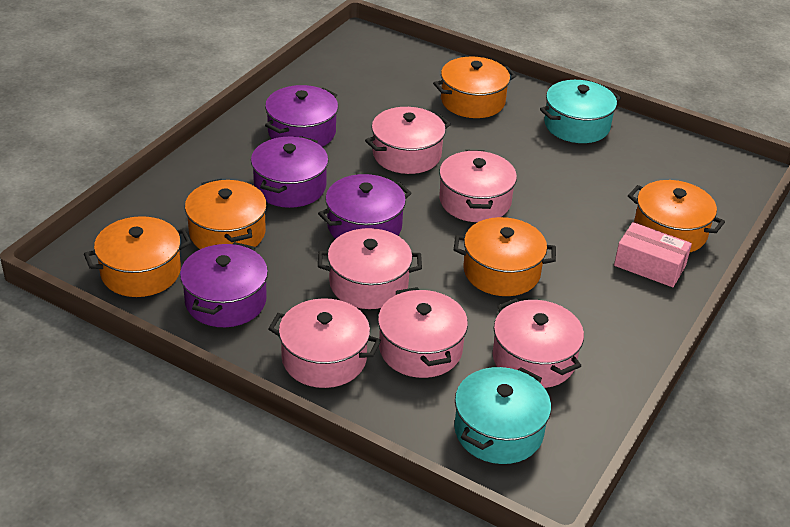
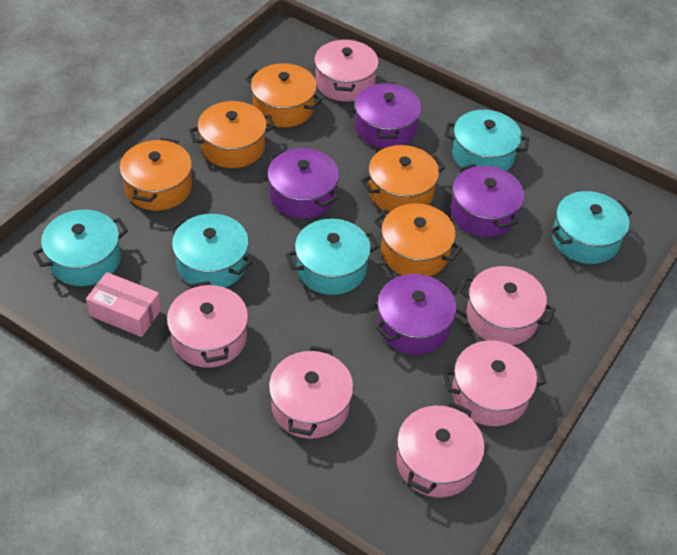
turquoise pot: 2 -> 5

